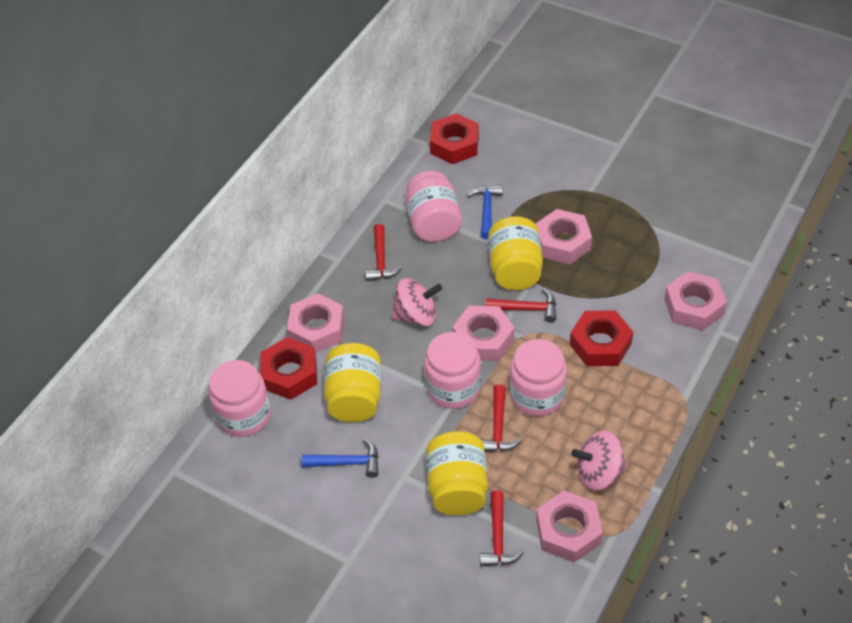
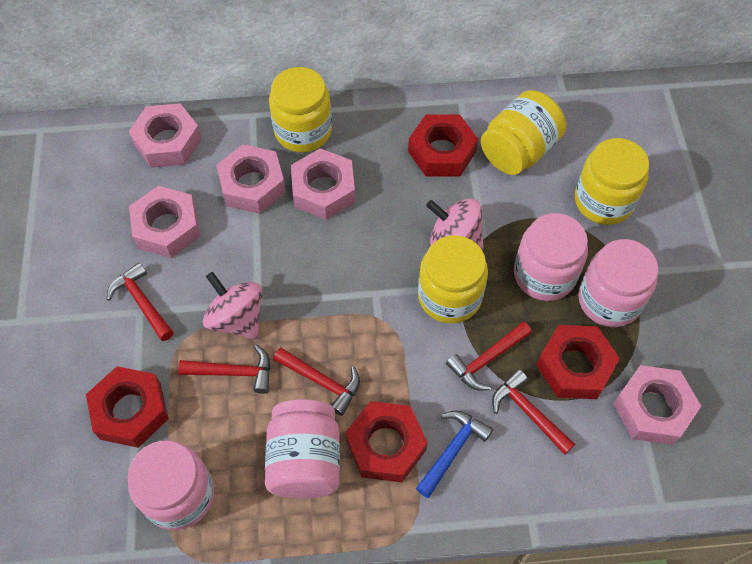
blue hammer: 2 -> 1
red hammer: 4 -> 5
red nut: 3 -> 4
yellow jar: 3 -> 4

